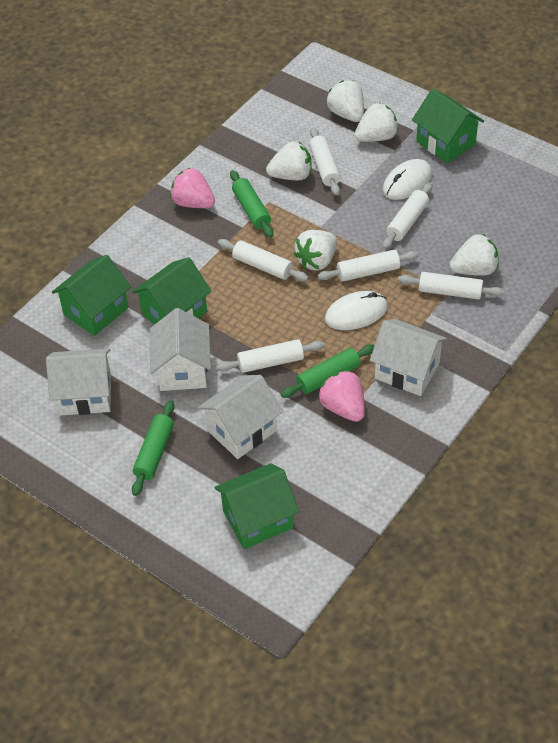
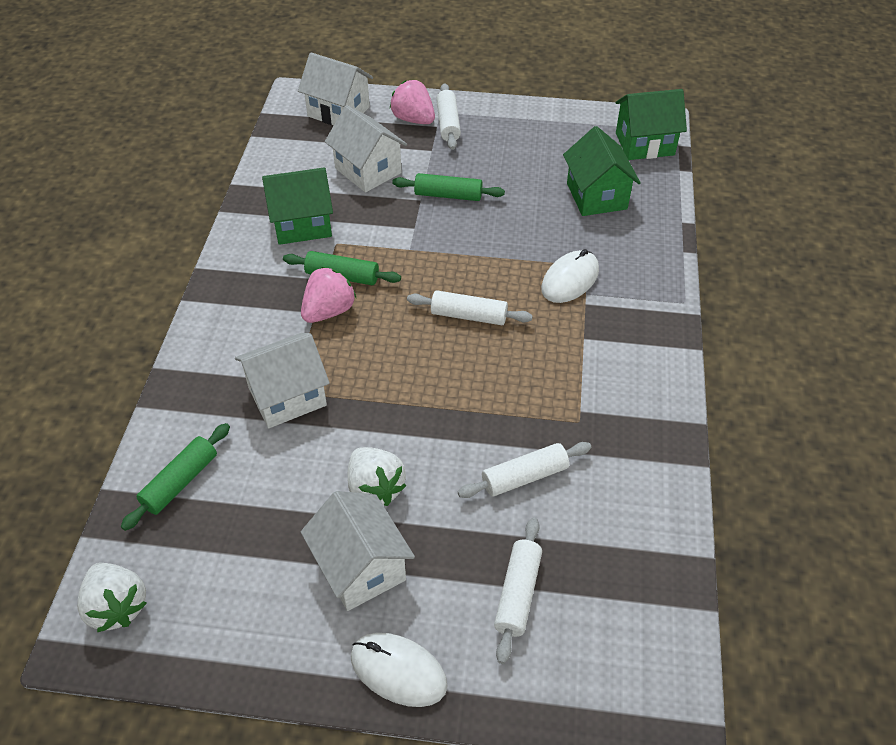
green house: 4 -> 3
white rolling pin: 6 -> 4
white strawberry: 5 -> 2

